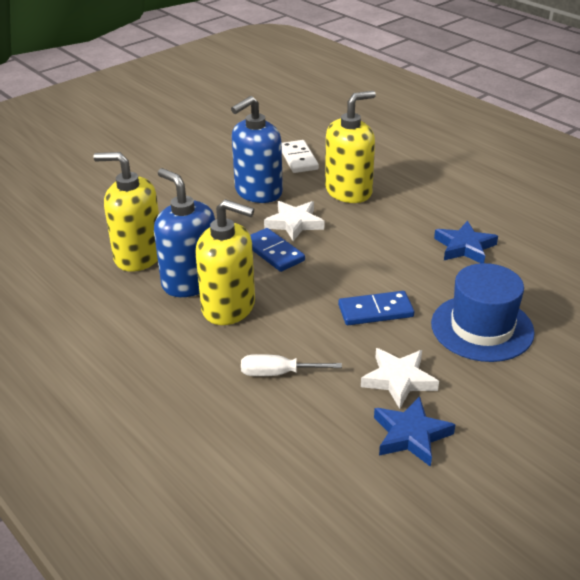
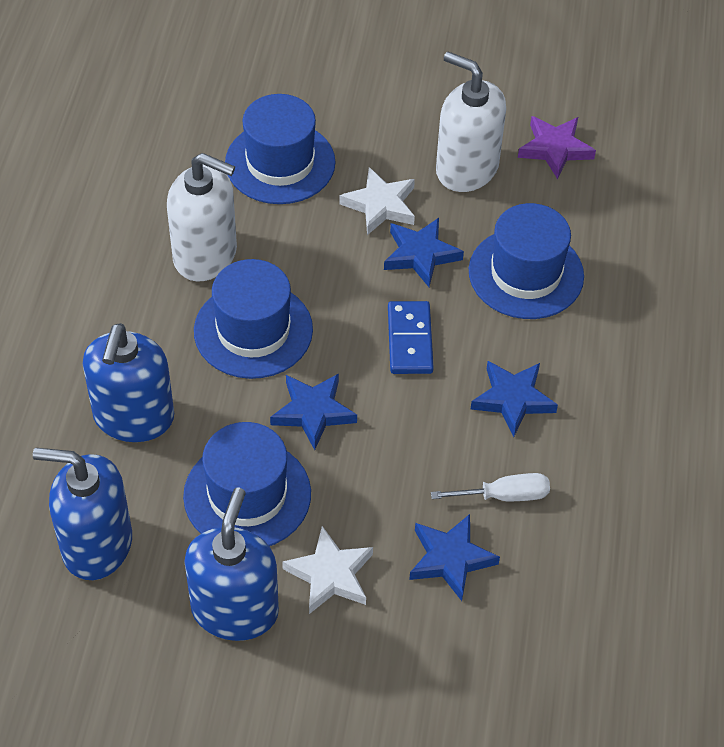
blue domino: 2 -> 1
blue hat: 1 -> 4
blue soap dispenser: 2 -> 3
blue star: 2 -> 4
purple star: 0 -> 1
white domino: 1 -> 0
white soap dispenser: 0 -> 2
yellow soap dispenser: 3 -> 0

